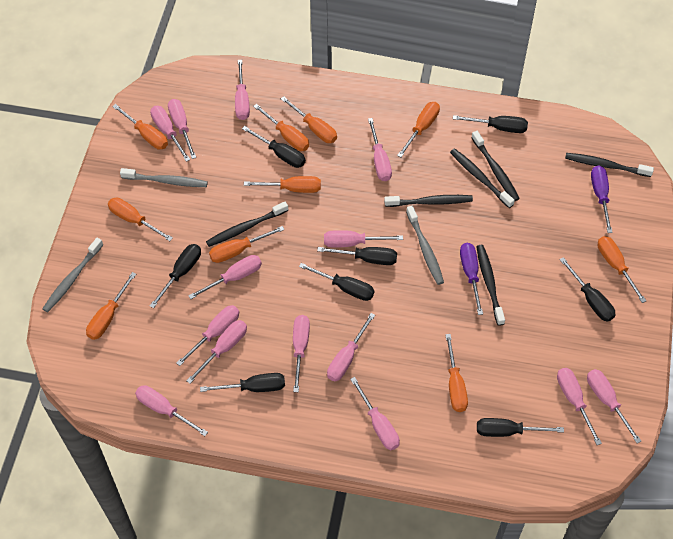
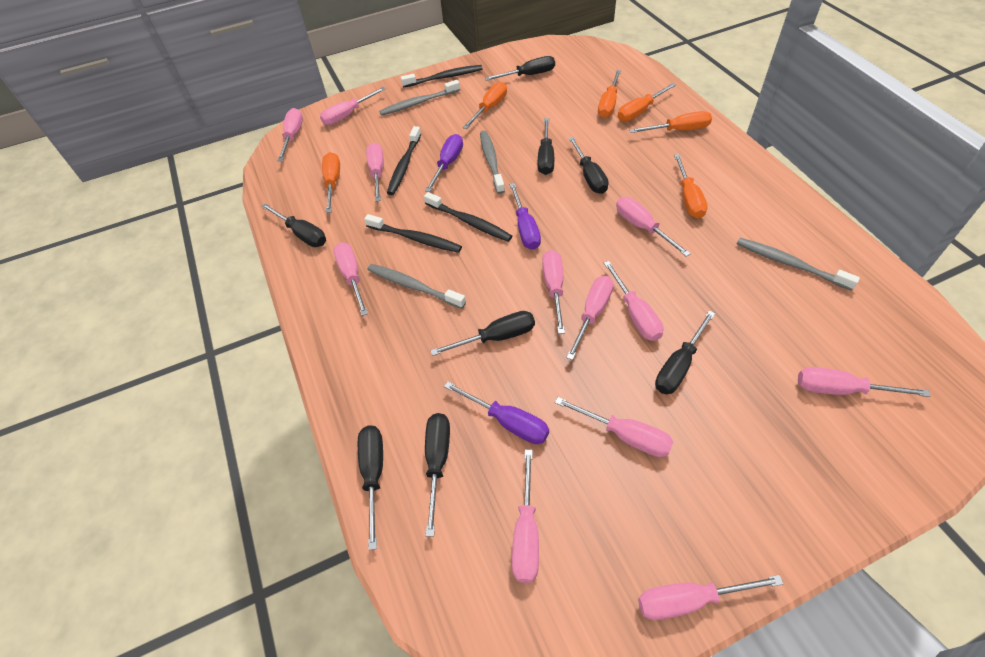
black toothbrush: 6 -> 4
grey toothbrush: 3 -> 4
orange screwdriver: 10 -> 6
pink screwdriver: 14 -> 12
purple screwdriver: 2 -> 3

